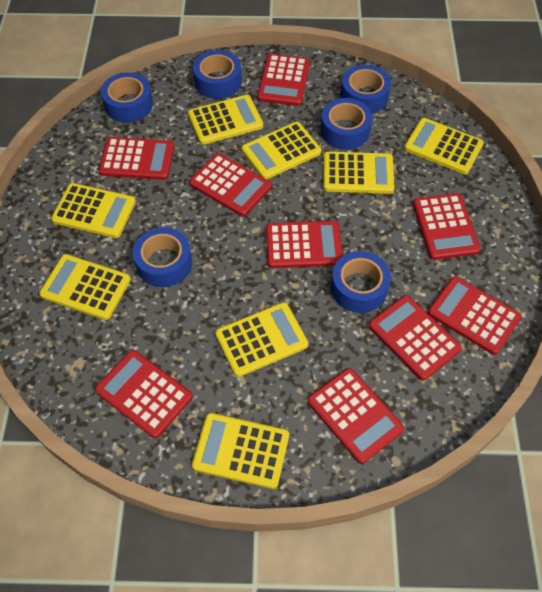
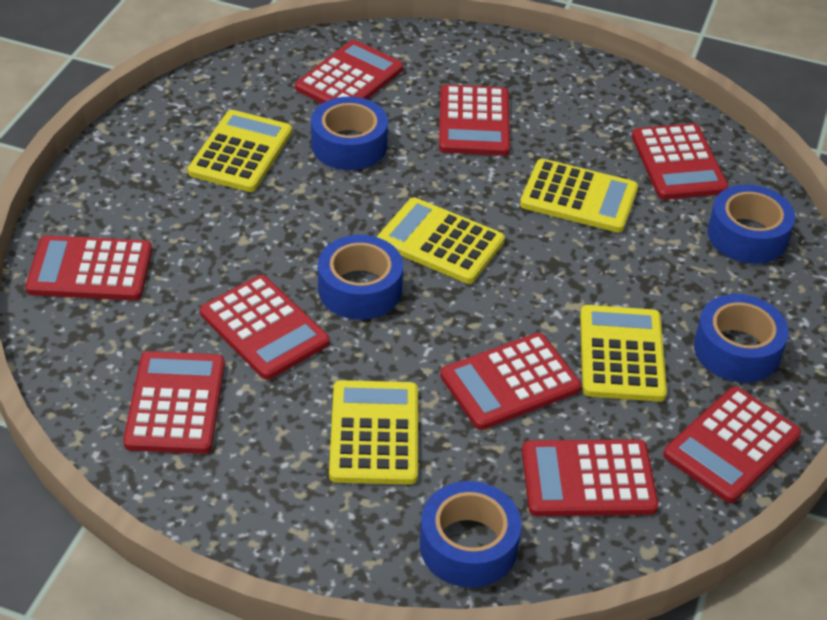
blue tape: 6 -> 5
yellow calculator: 8 -> 5

